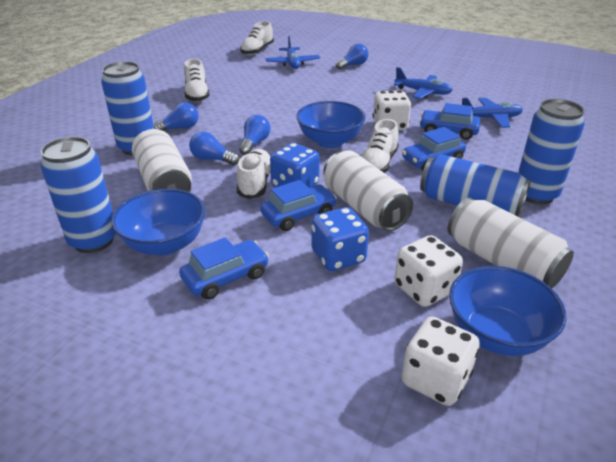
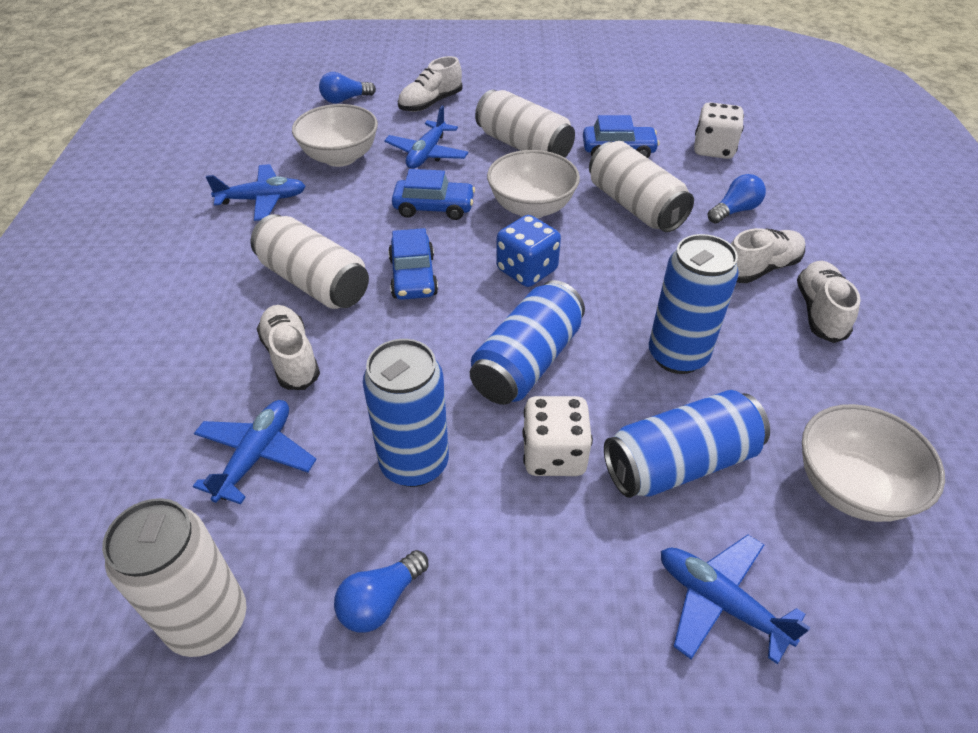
blue bowl: 3 -> 0
blue car: 4 -> 3
blue dice: 2 -> 1
blue light bulb: 4 -> 3
blue plane: 3 -> 4
white bowl: 0 -> 3
white can: 3 -> 4
white dice: 3 -> 2

